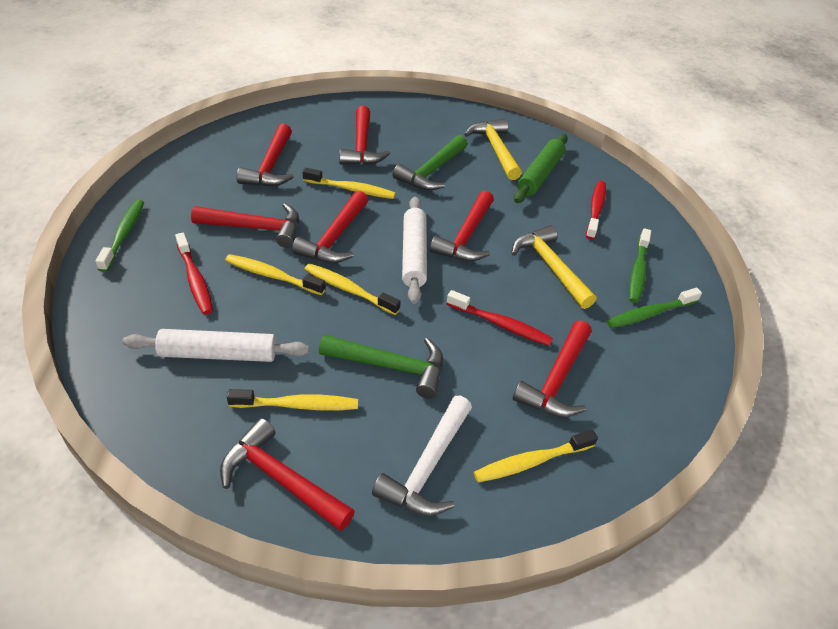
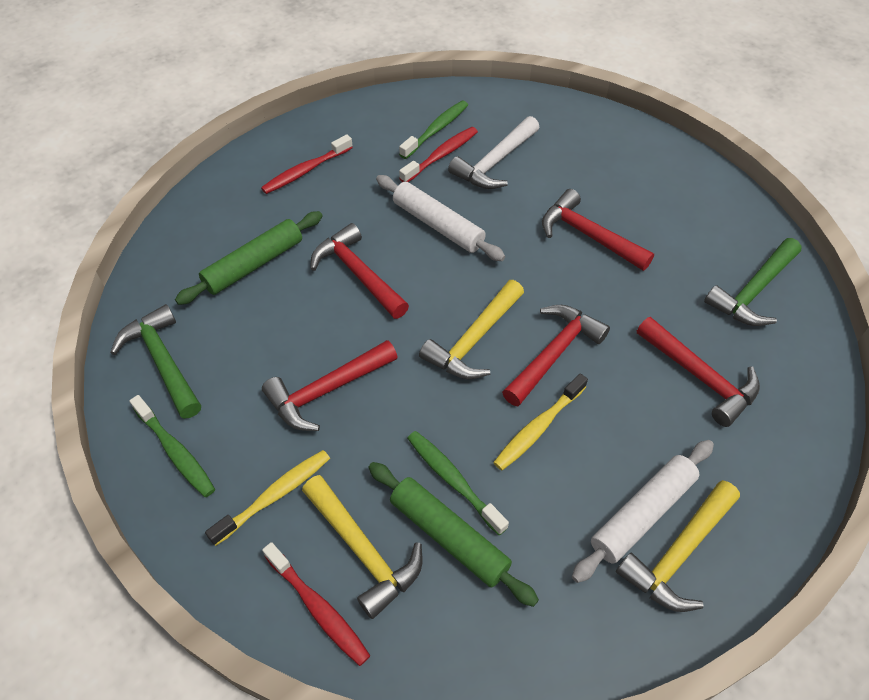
green rolling pin: 1 -> 2
red hammer: 7 -> 5
yellow hammer: 2 -> 3
yellow toothbrush: 5 -> 2

